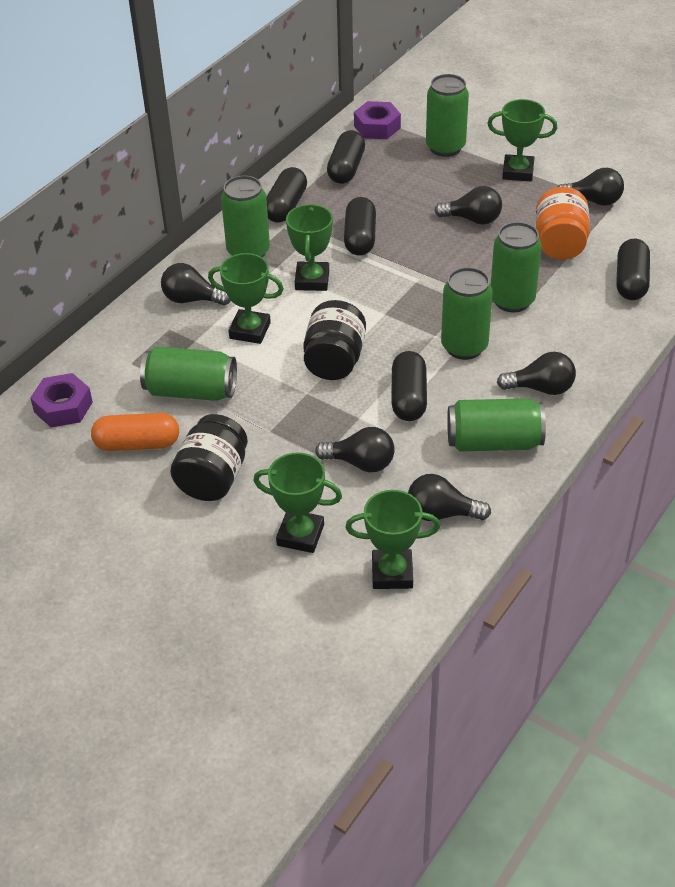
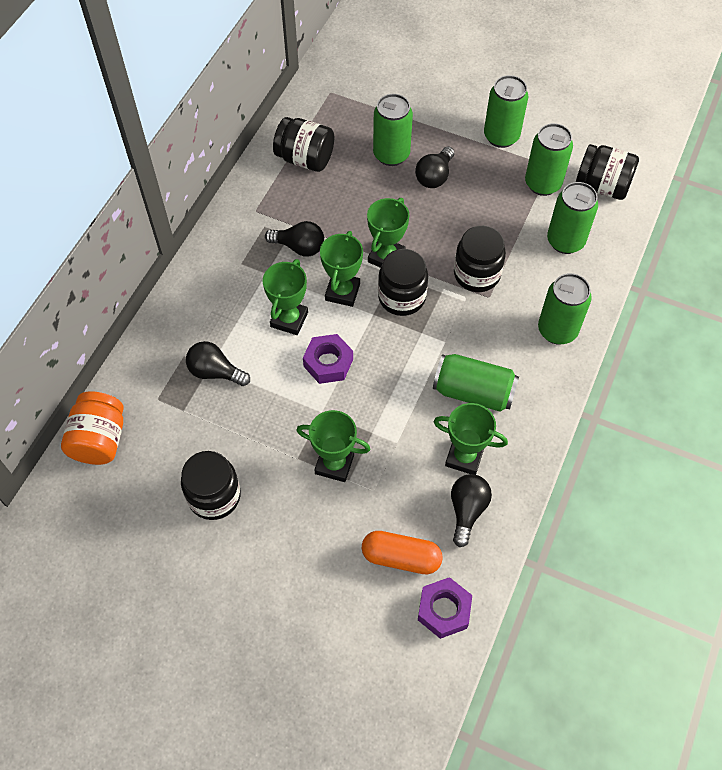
black capsule: 5 -> 0
black jar: 2 -> 5
black light bulb: 6 -> 4

